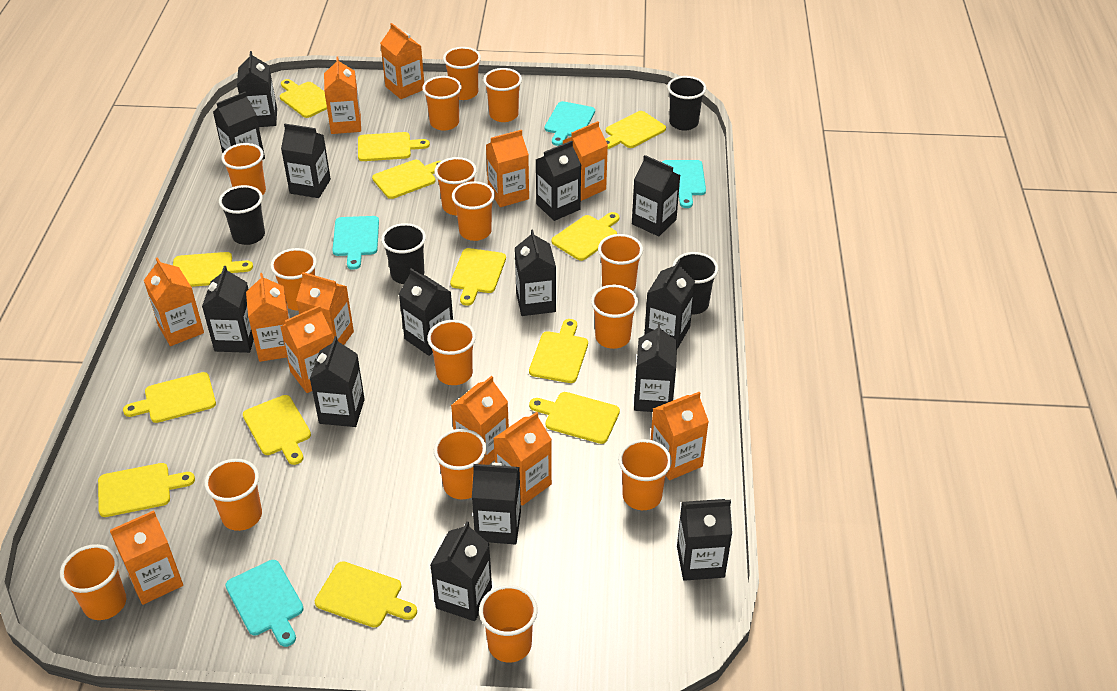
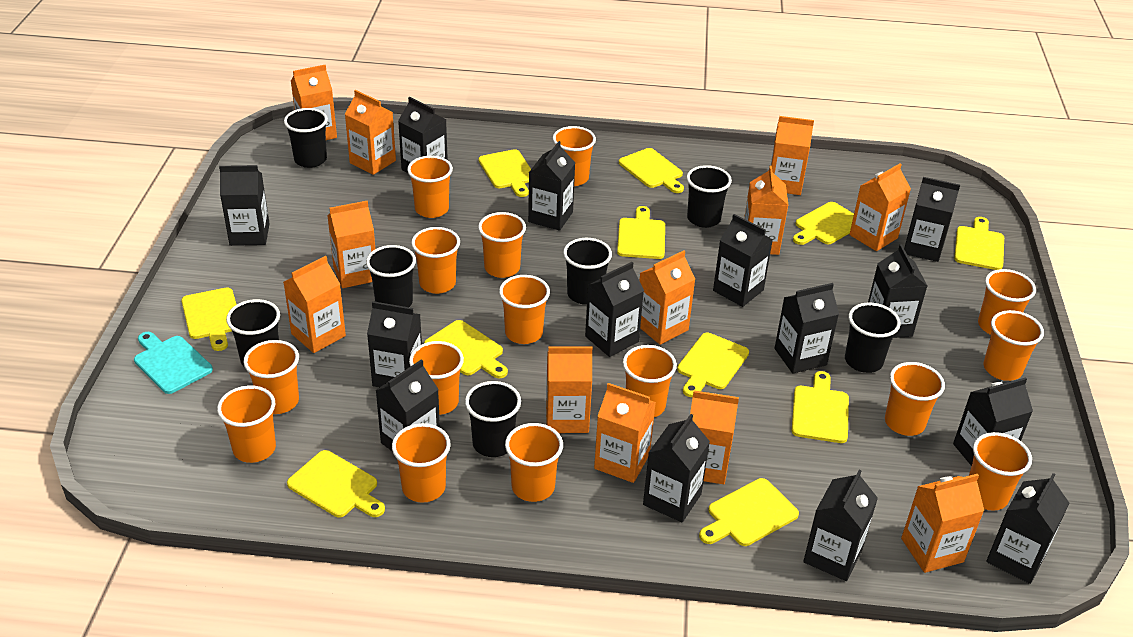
black cup: 4 -> 7
turquoise cutting board: 4 -> 1
yellow cutting board: 13 -> 11

